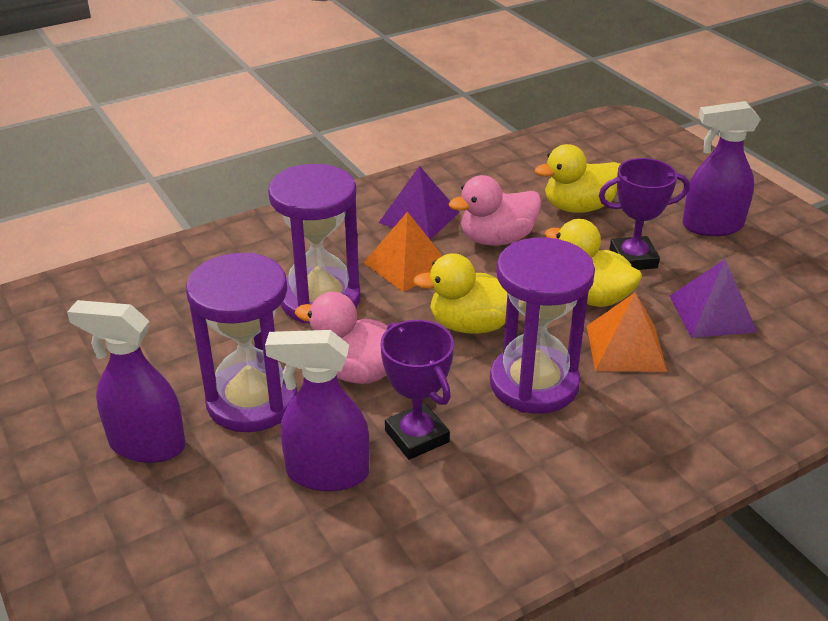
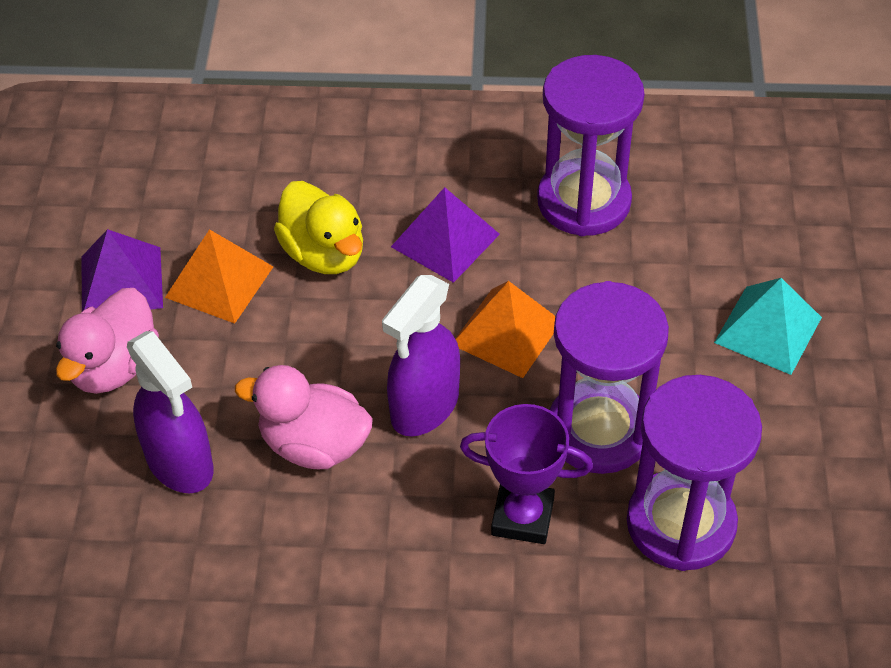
purple spray bottle: 3 -> 2
purple trophy: 2 -> 1
turquoise pyramid: 0 -> 1
yellow duck: 3 -> 1

